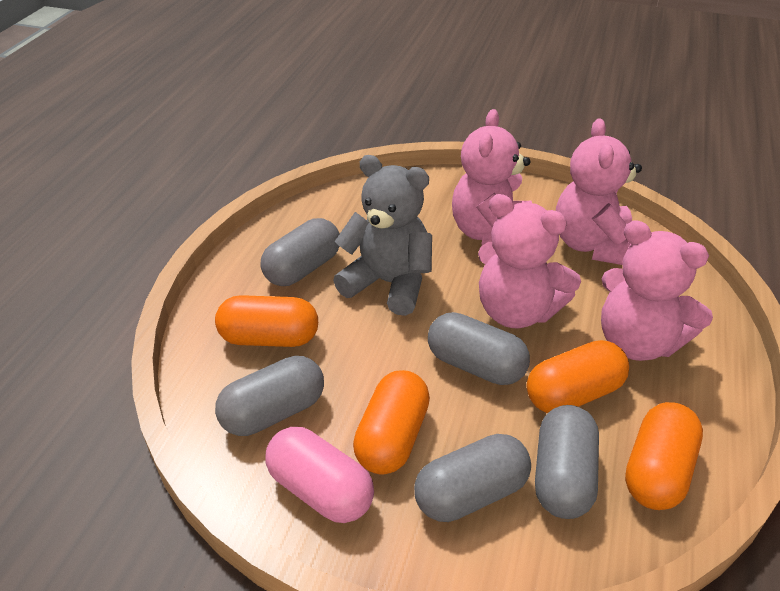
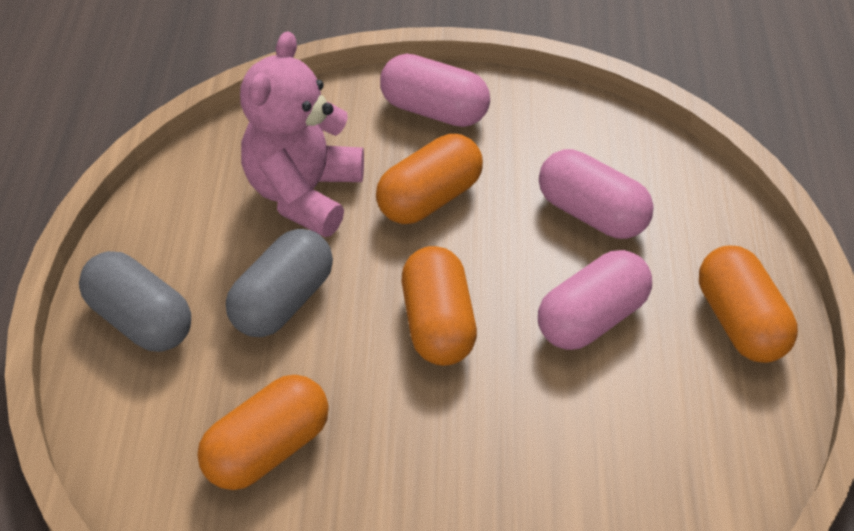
grey capsule: 5 -> 2
grey teddy bear: 1 -> 0
pink capsule: 1 -> 3
pink teddy bear: 4 -> 1

